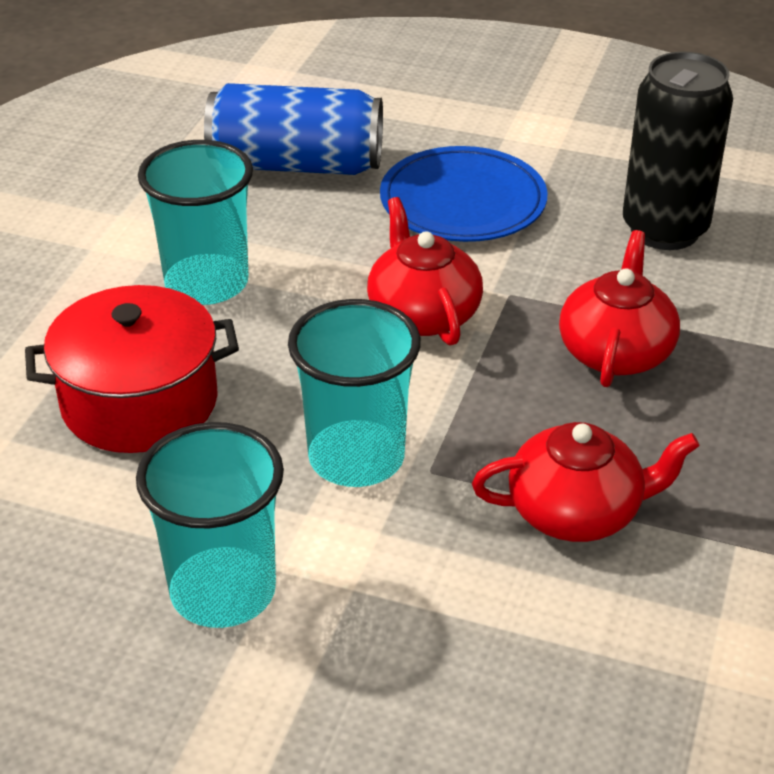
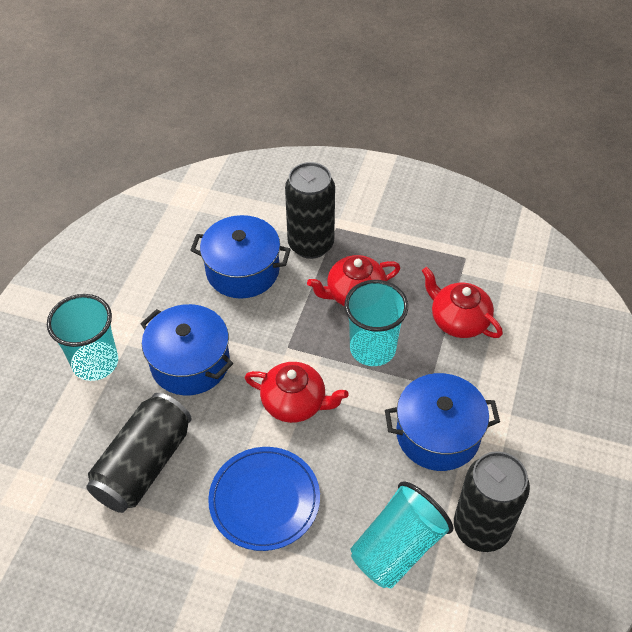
black can: 1 -> 3
blue can: 1 -> 0
blue pot: 0 -> 3
red pot: 1 -> 0

